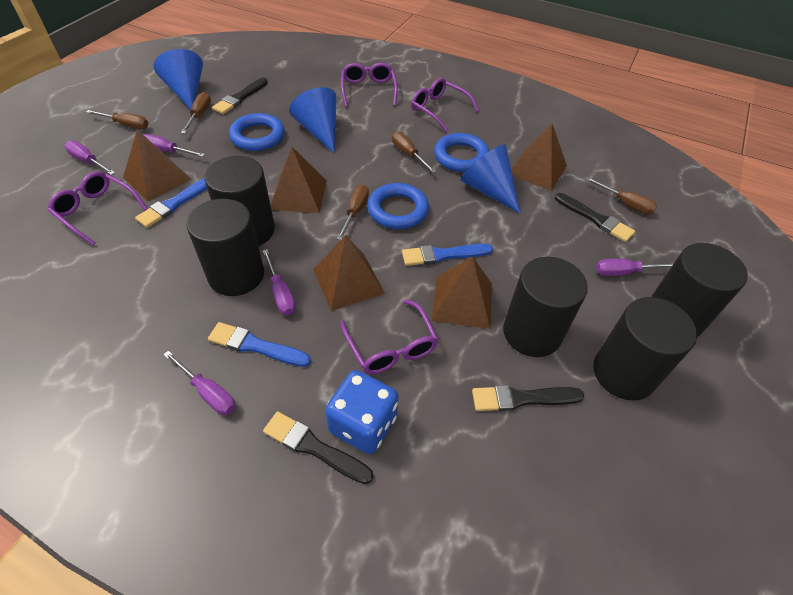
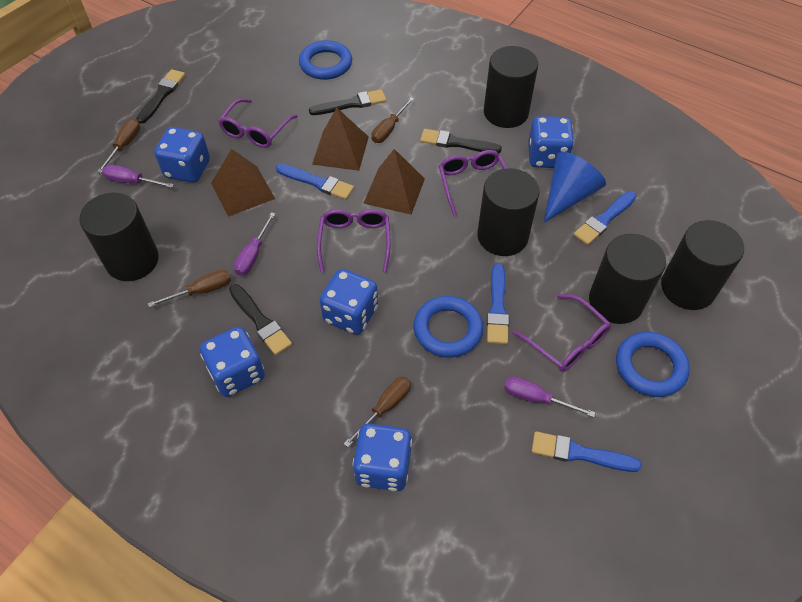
blue brush: 3 -> 4
blue cone: 3 -> 1
blue dice: 1 -> 5
brown pyramid: 5 -> 3
brown screwdriver: 5 -> 4
purple screwdriver: 5 -> 3

